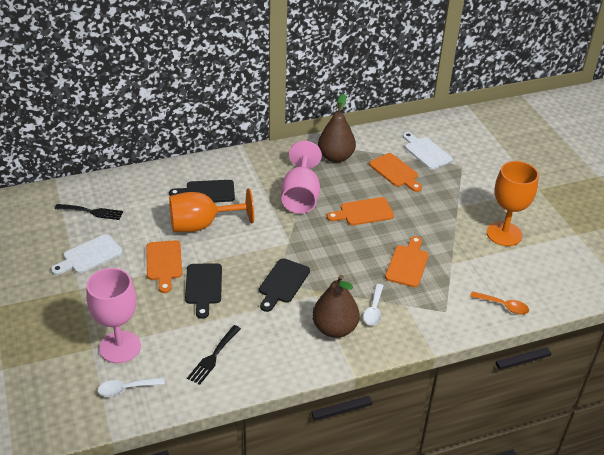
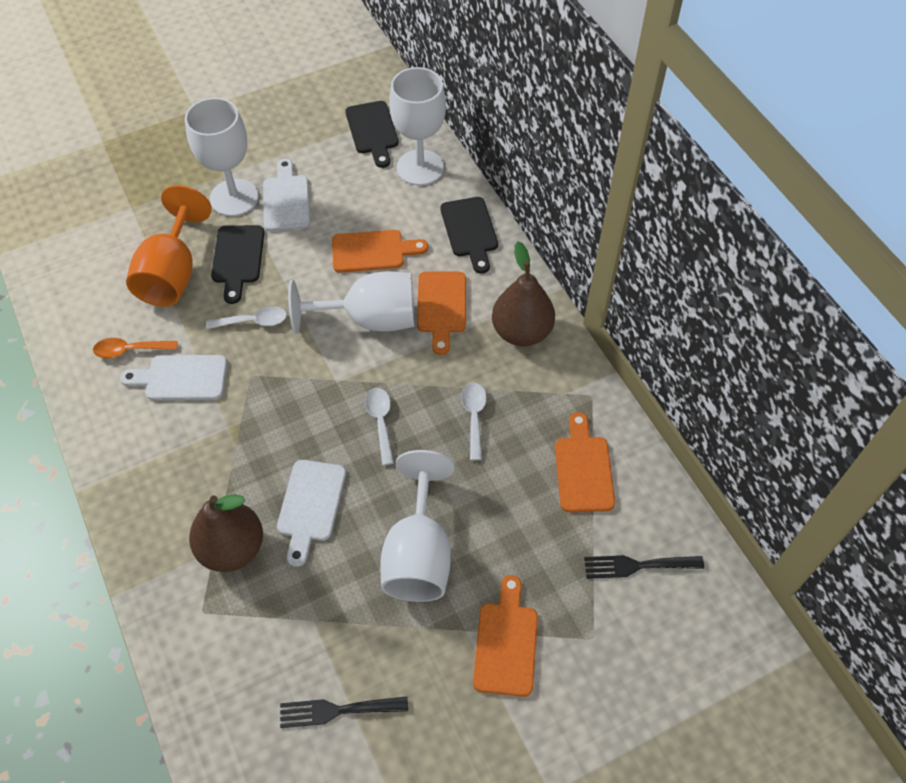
orange goblet: 2 -> 1
pink goblet: 2 -> 0
white cutting board: 2 -> 3
white goblet: 0 -> 4
white spoon: 2 -> 3

